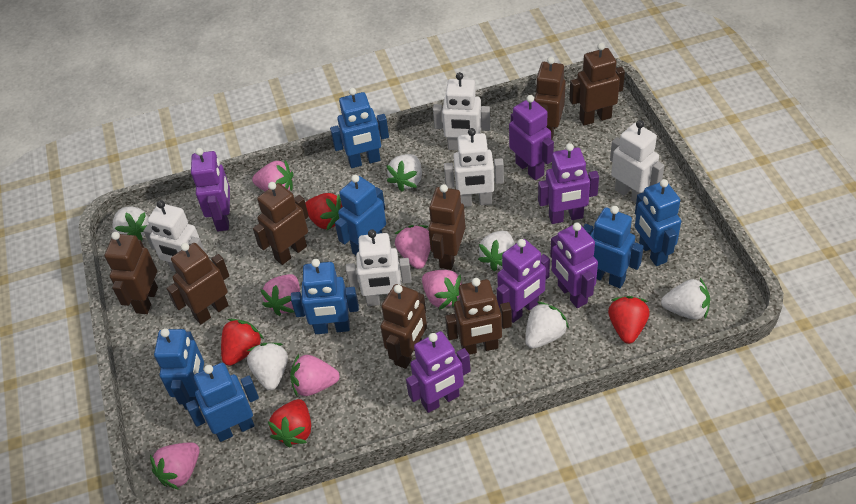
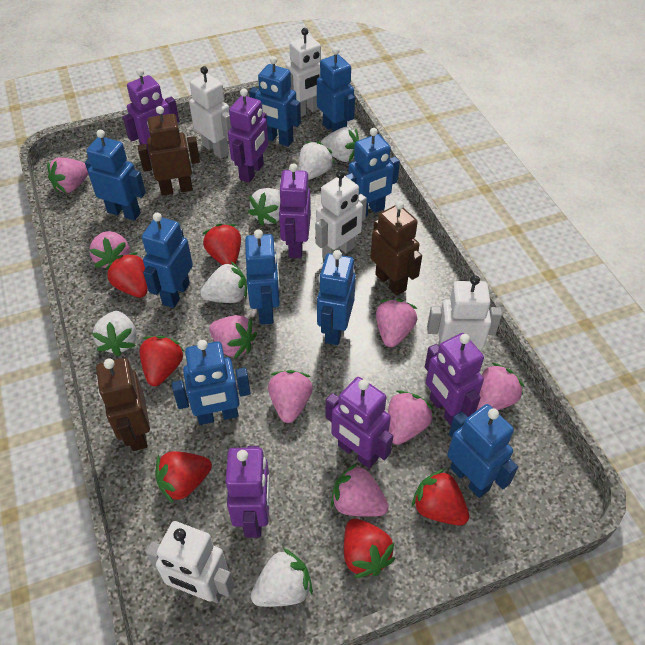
blue robot: 7 -> 9
brown robot: 8 -> 3
pink strawberry: 6 -> 8
red strawberry: 4 -> 6

